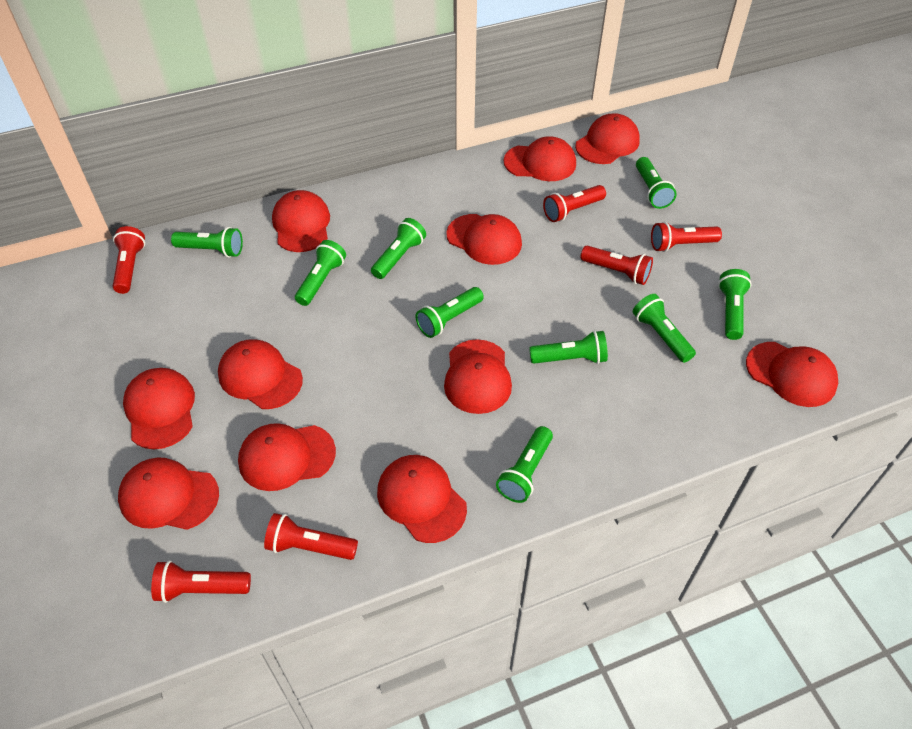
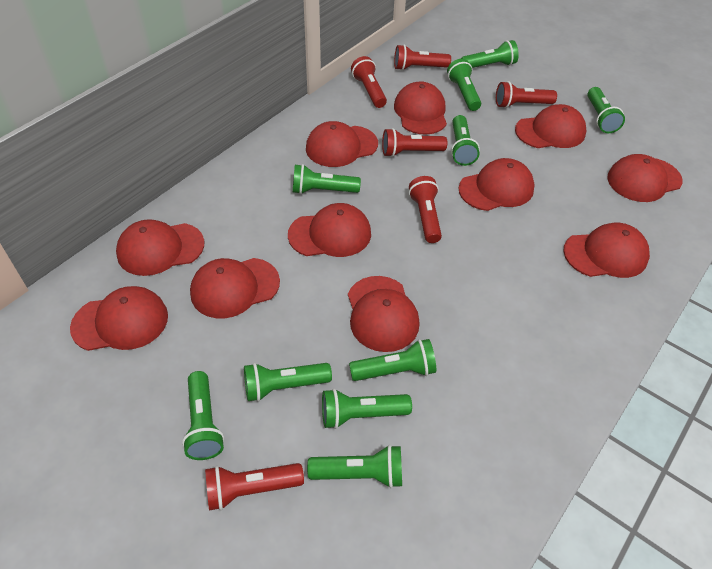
green flashlight: 9 -> 10

